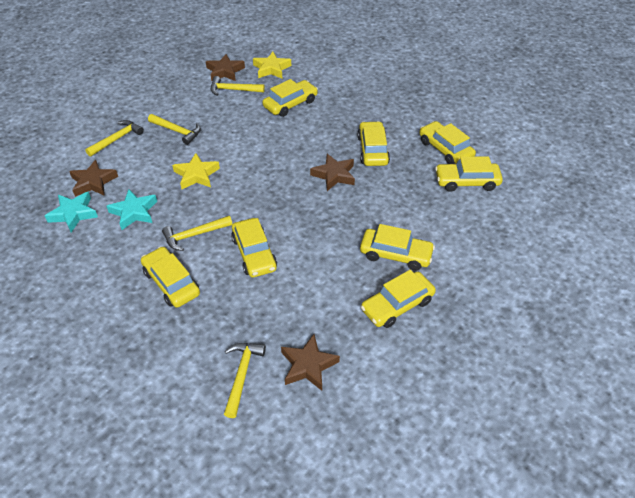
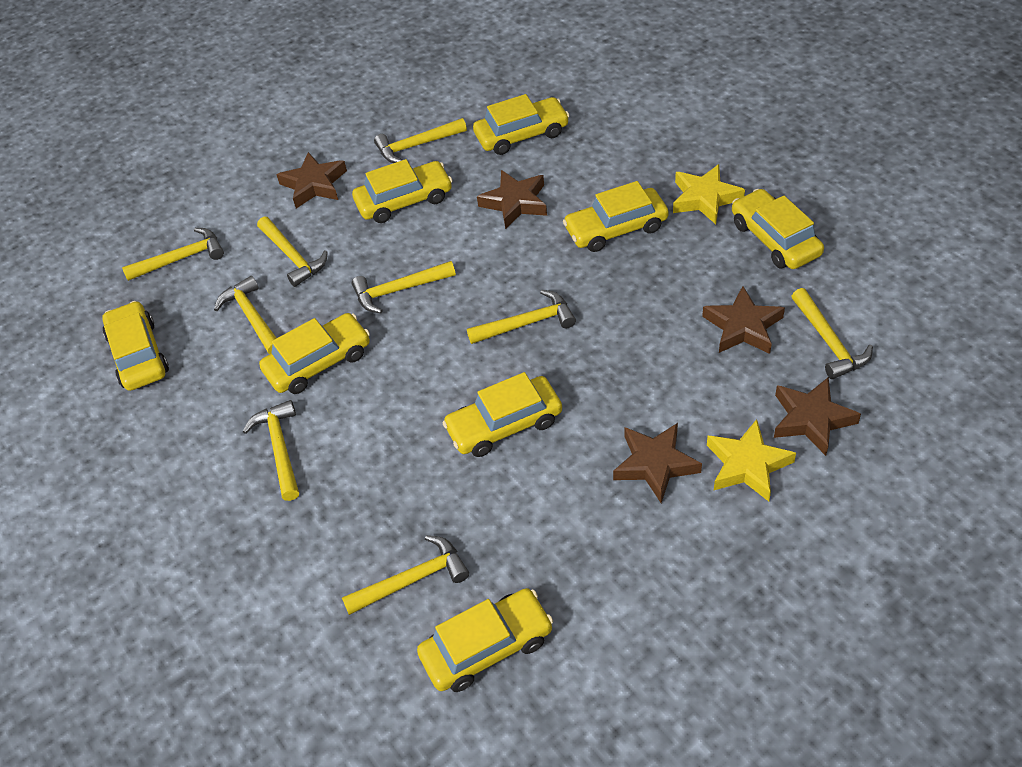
brown star: 4 -> 5
turquoise star: 2 -> 0
yellow hammer: 5 -> 9

